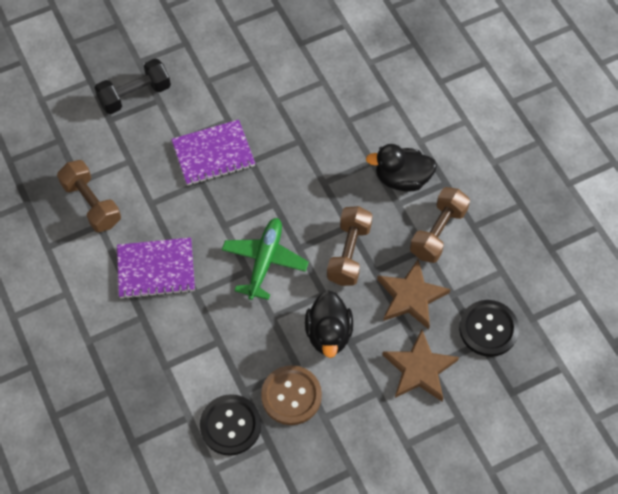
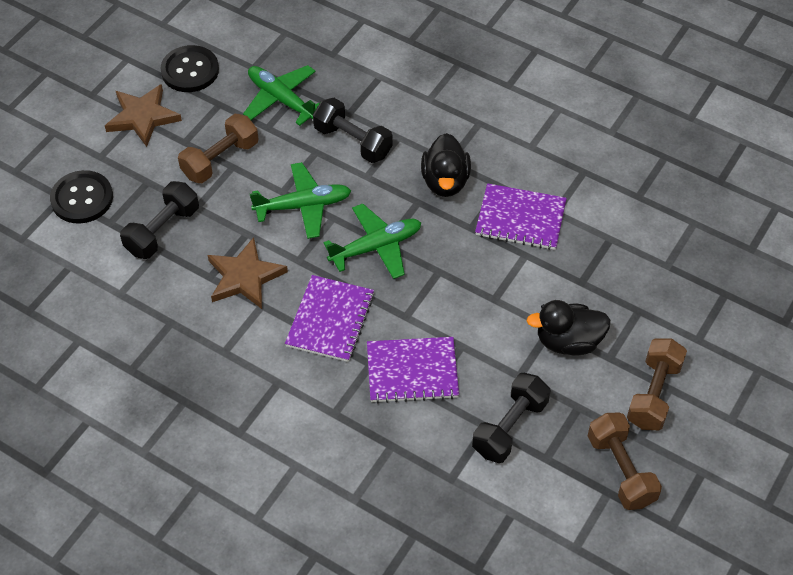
black dumbbell: 1 -> 3
brown button: 1 -> 0
green plane: 1 -> 3
purple notebook: 2 -> 3

